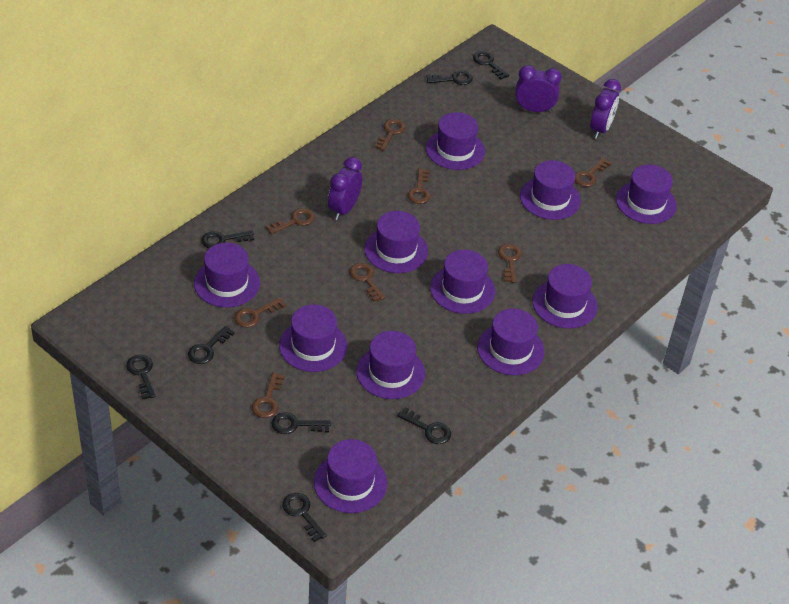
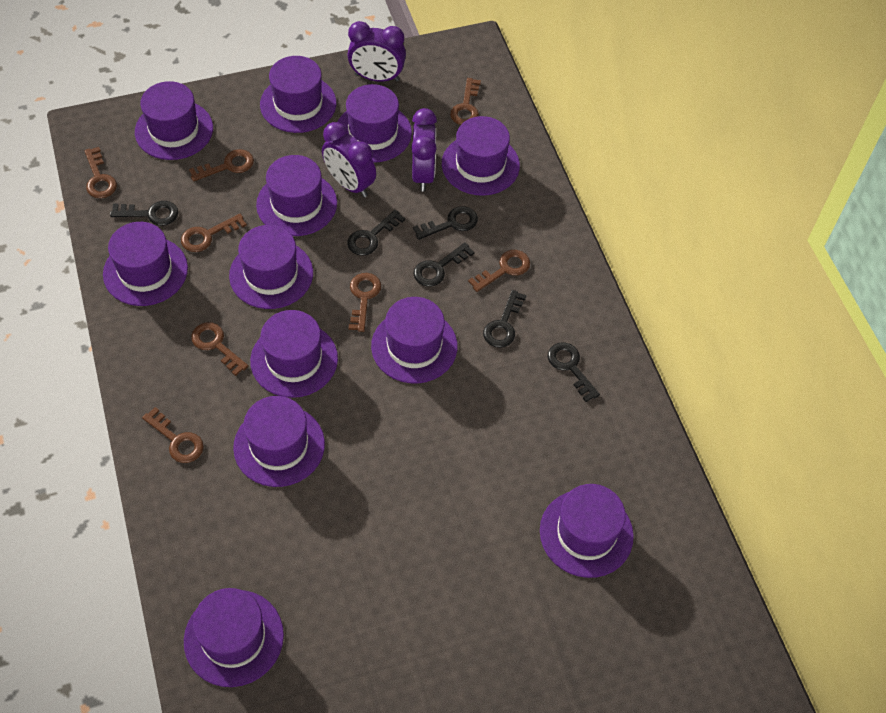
black key: 8 -> 6
purple hat: 11 -> 12

